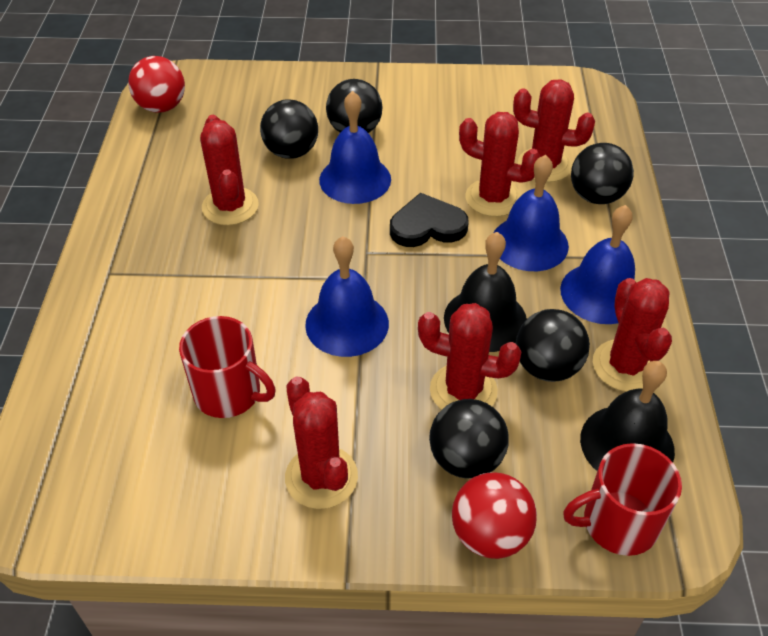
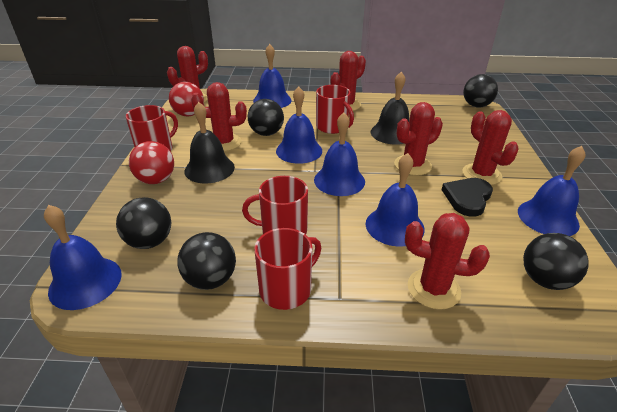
blue bell: 4 -> 6
red mug: 2 -> 4

